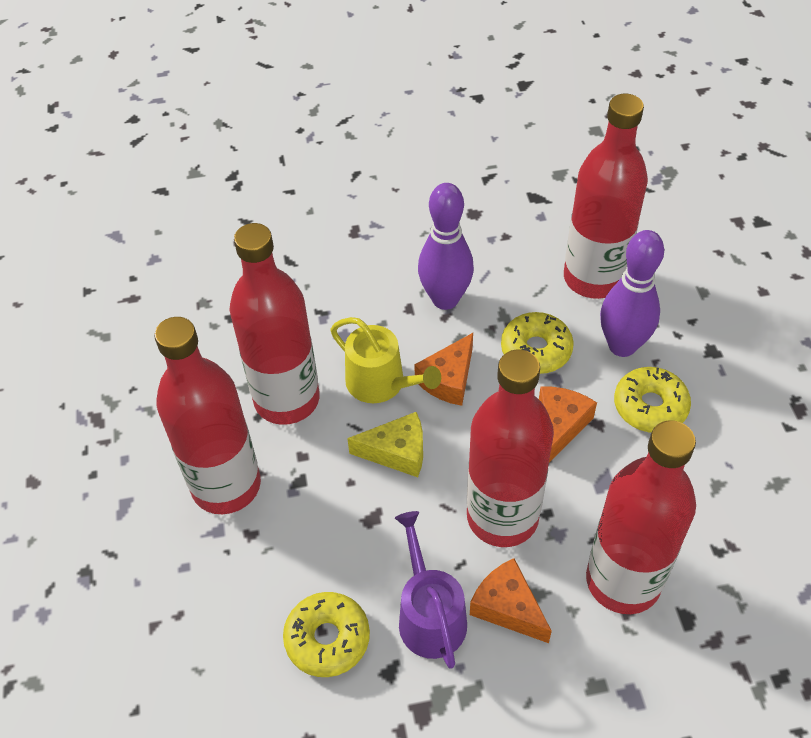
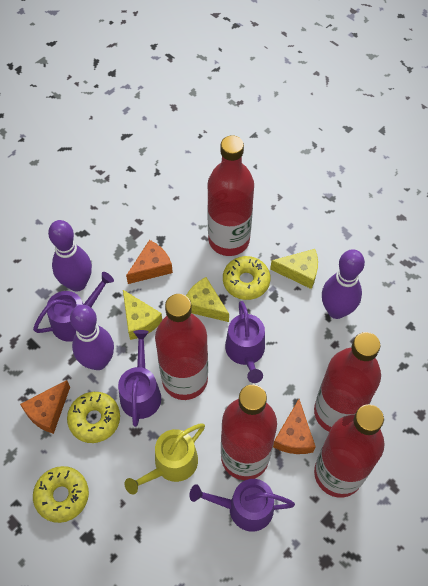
purple bowling pin: 2 -> 3
purple watering can: 1 -> 4
yellow cheese: 1 -> 3

